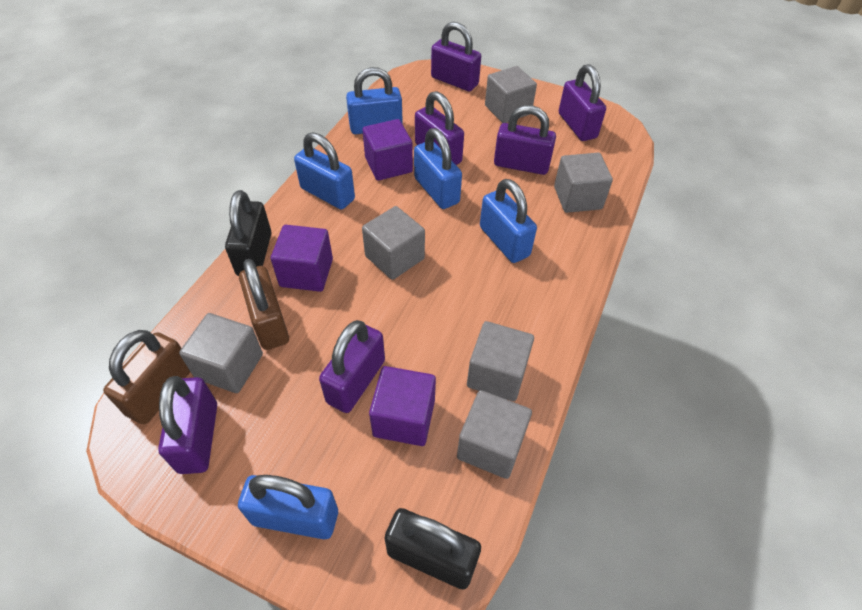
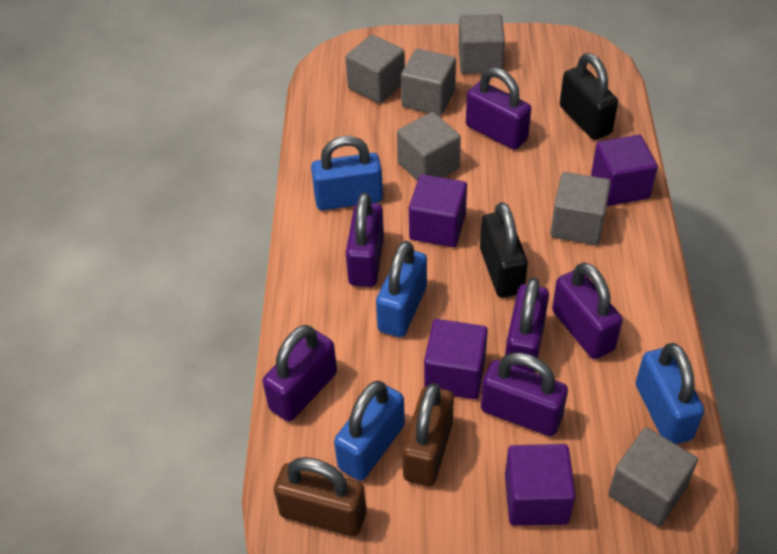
blue padlock: 5 -> 4
purple cube: 3 -> 4

